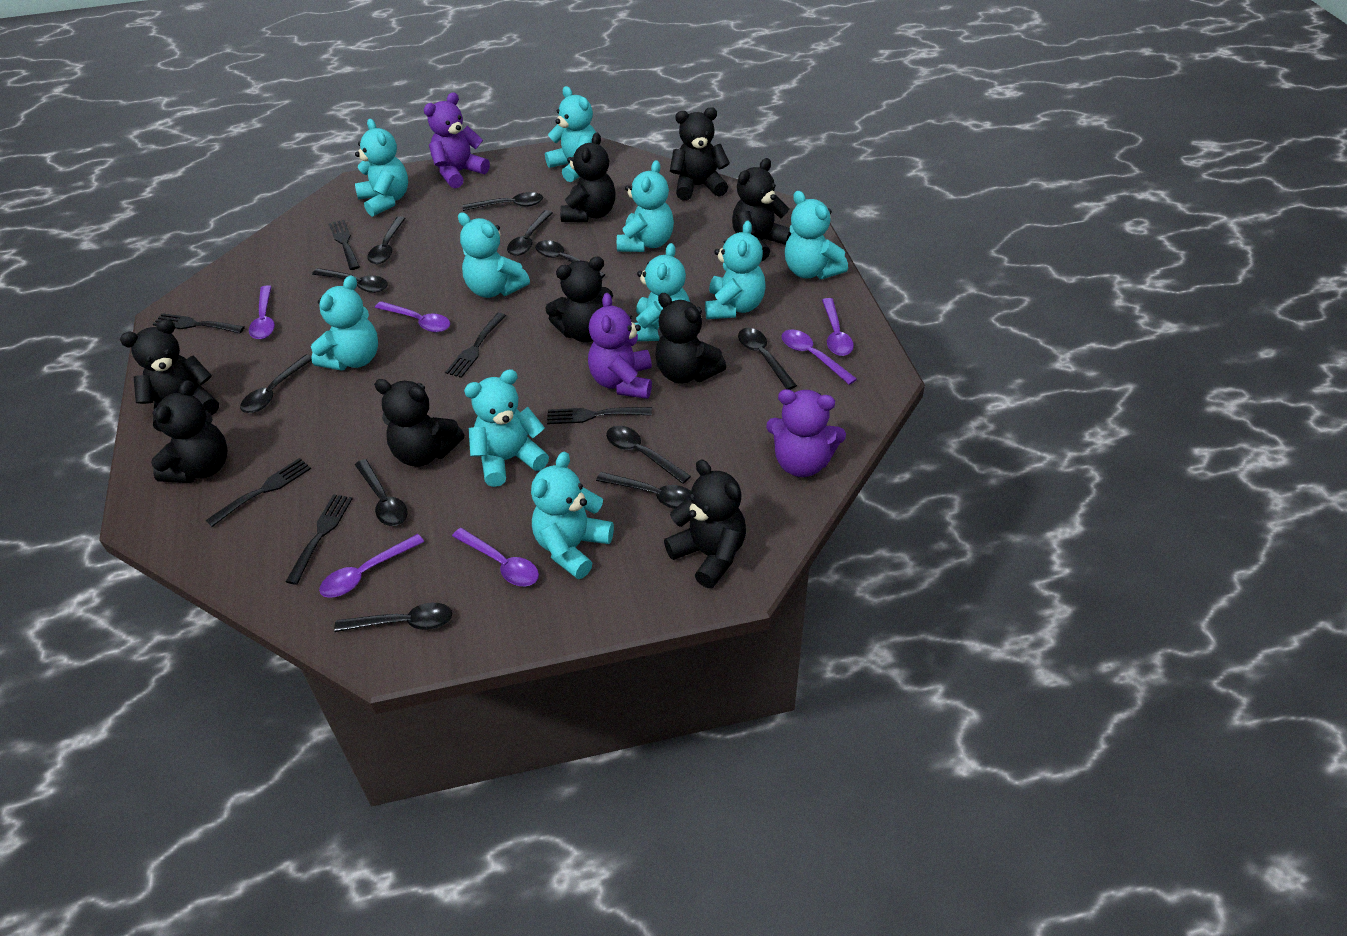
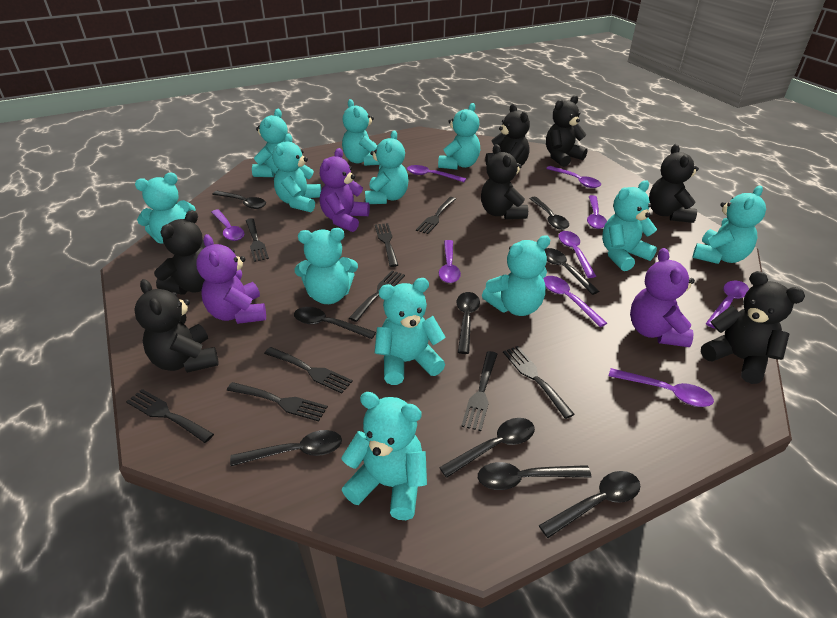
black fork: 6 -> 9
black spoon: 11 -> 9
black teddy bear: 9 -> 7
purple spoon: 6 -> 9
turquoise teddy bear: 10 -> 12

